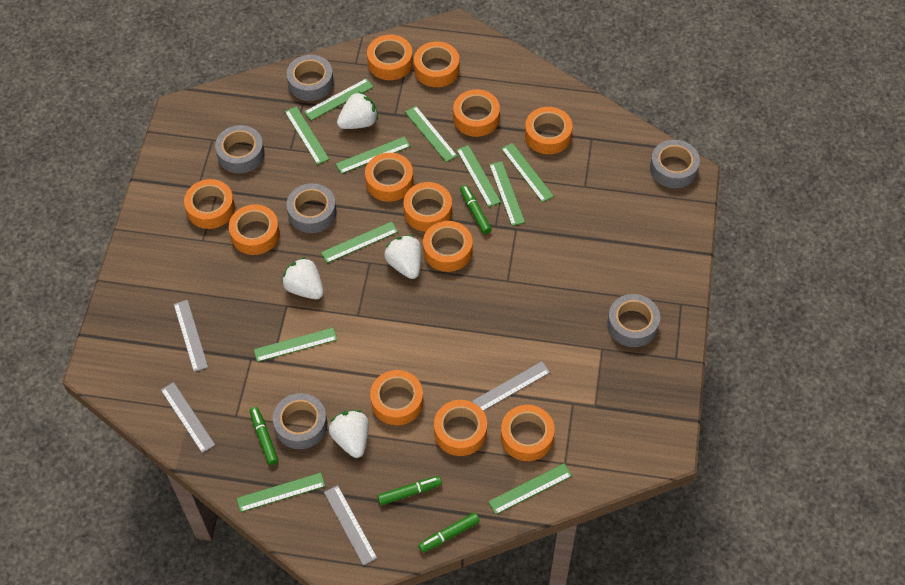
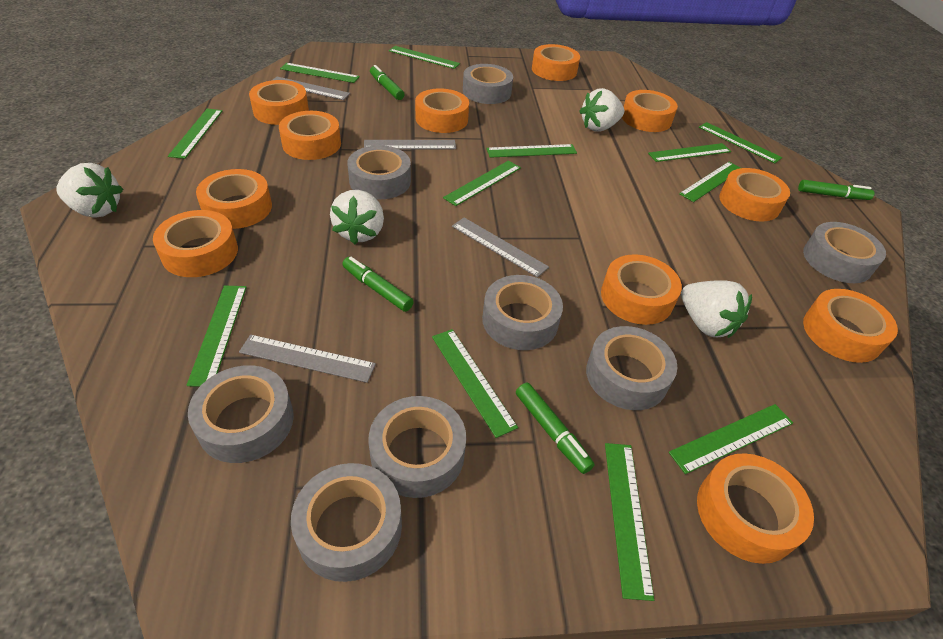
green ruler: 11 -> 12
grey tape: 6 -> 8
orange tape: 12 -> 11

